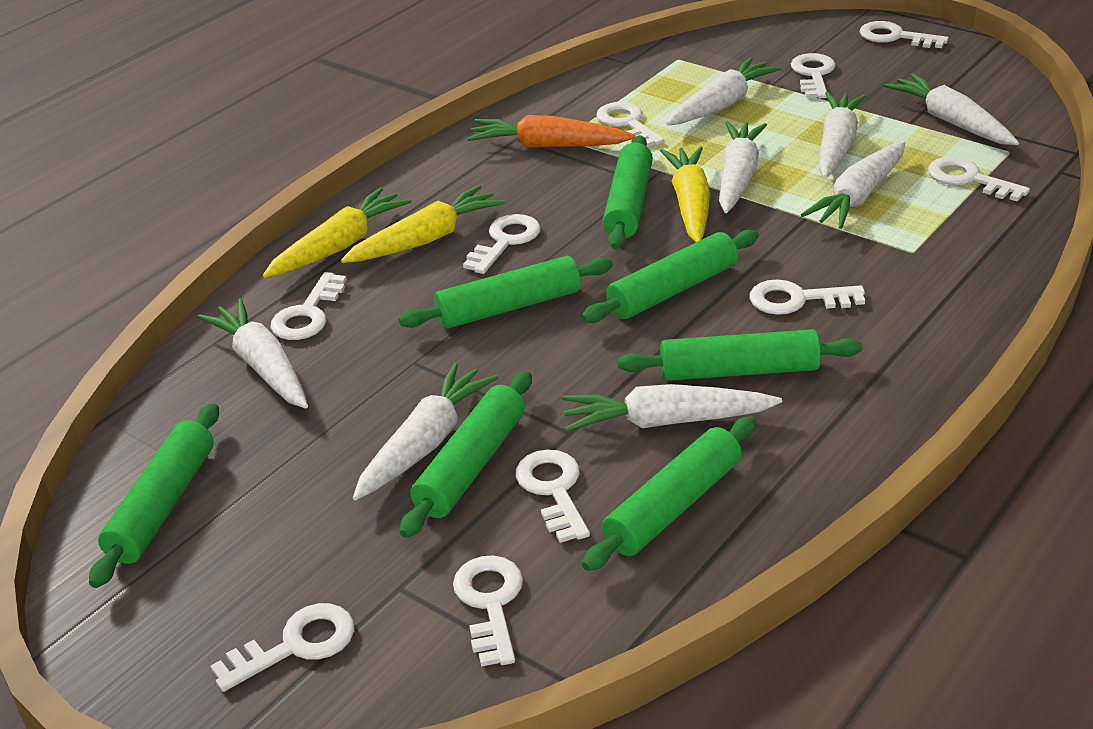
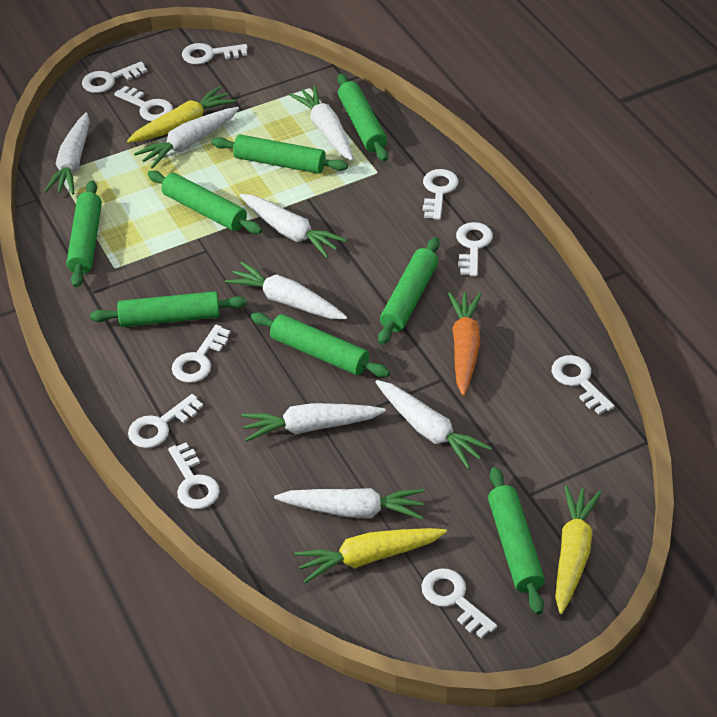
green rolling pin: 7 -> 8

